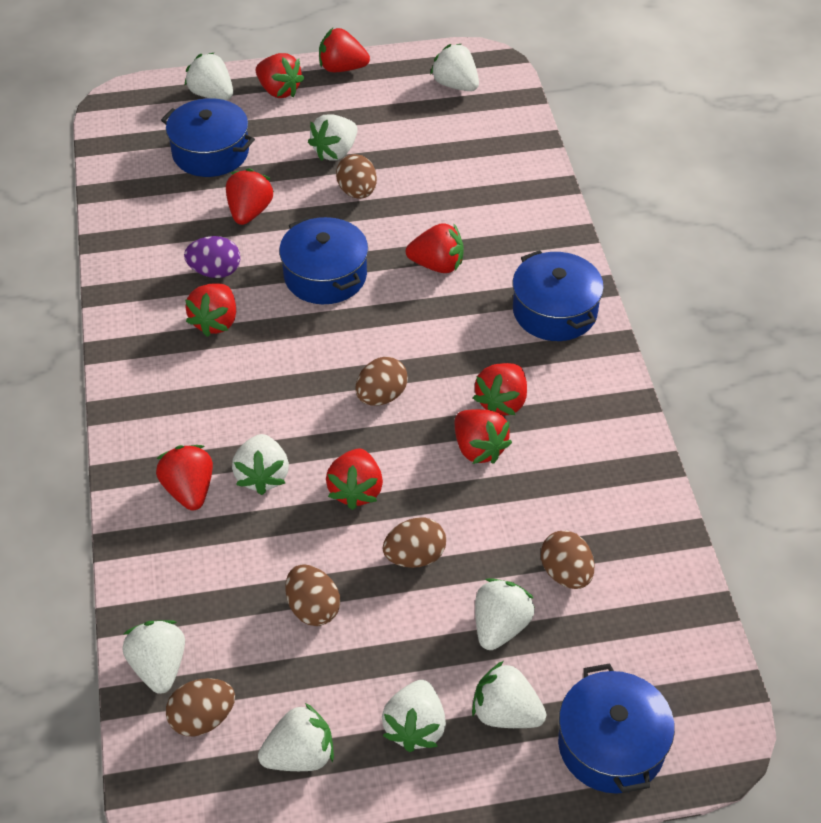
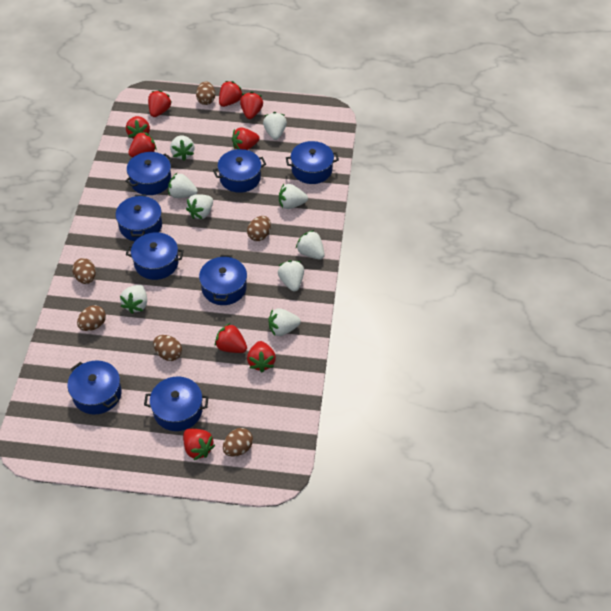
blue pot: 4 -> 8
purple egg: 1 -> 0

